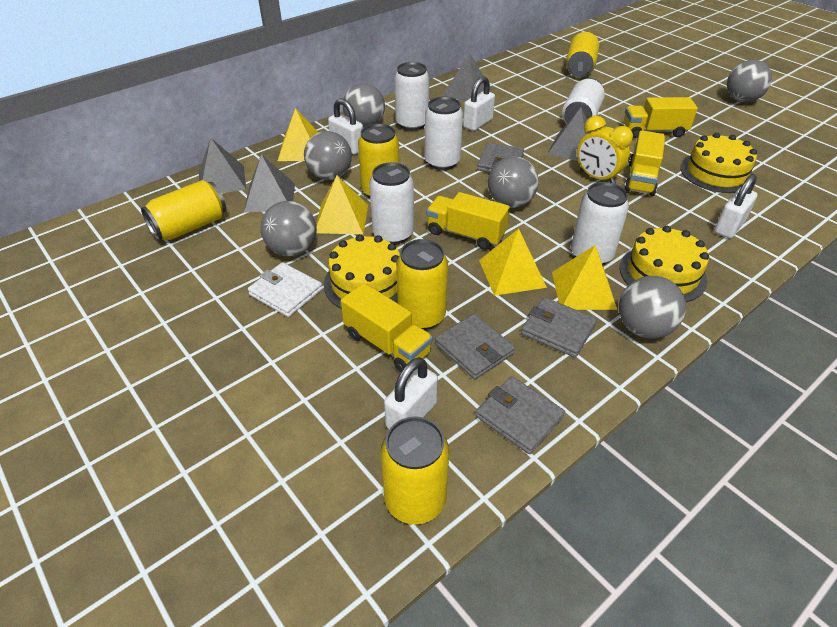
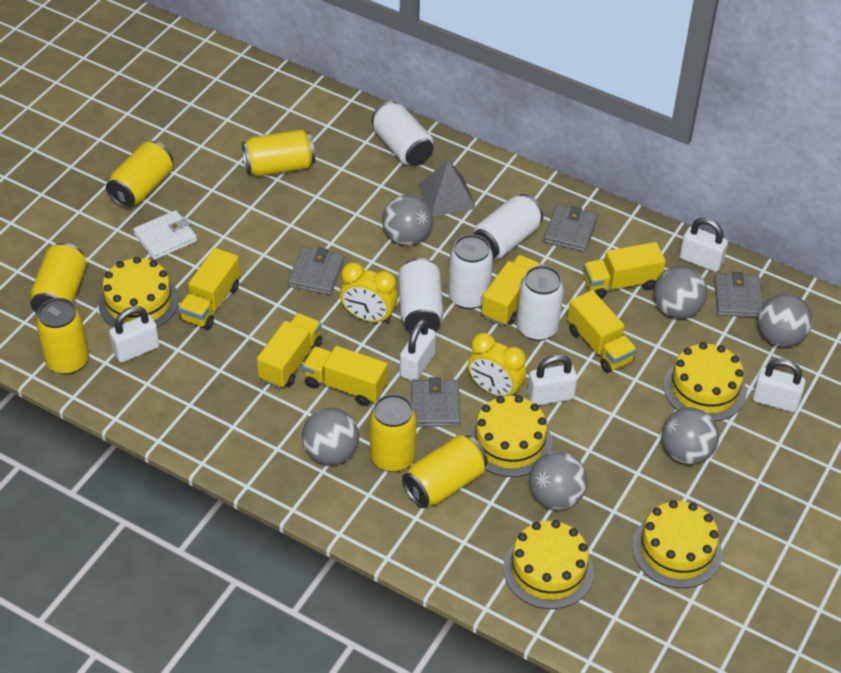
grey pyramid: 4 -> 1
white padlock: 4 -> 5
yellow cake: 3 -> 5
yellow can: 5 -> 6
yellow clock: 1 -> 2
yellow pyramid: 4 -> 0
yellow truck: 4 -> 6

